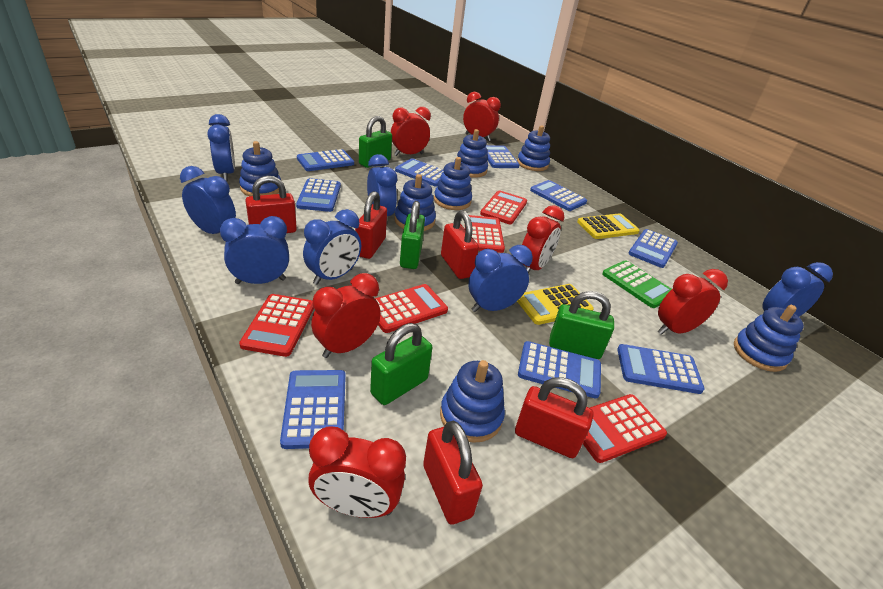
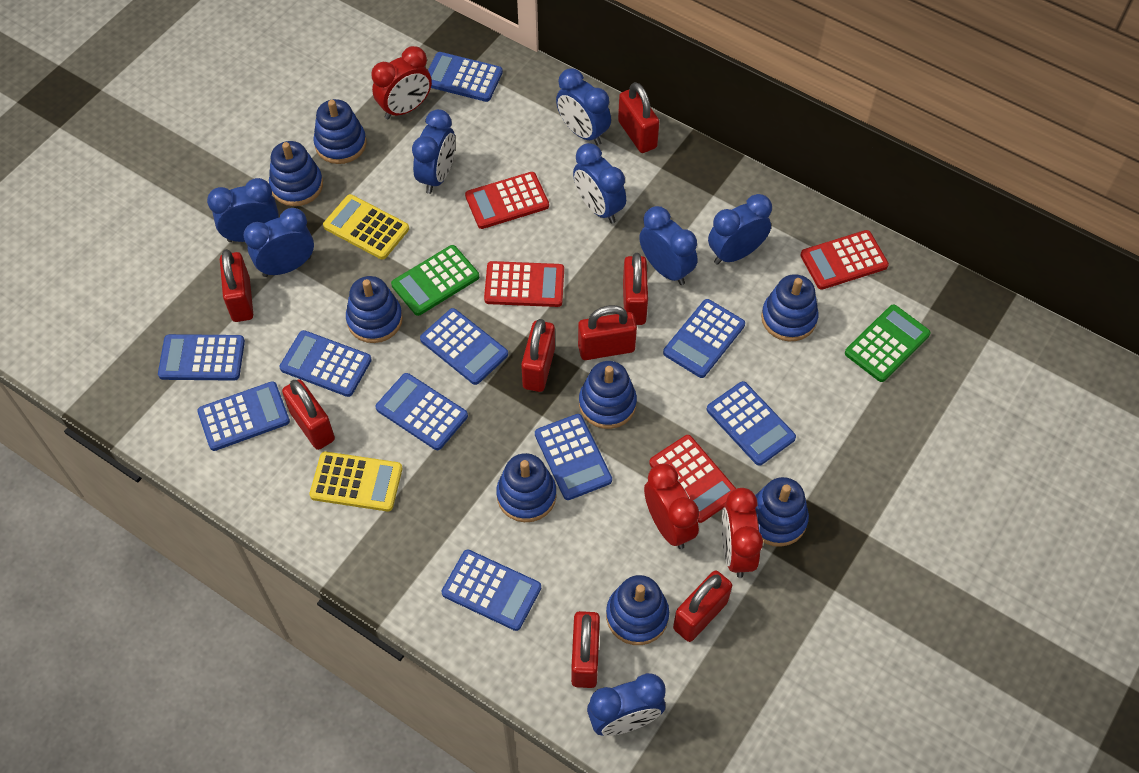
blue calculator: 9 -> 10
blue clock: 7 -> 8
blue stacking toy: 7 -> 8
green calculator: 1 -> 2
green padlock: 4 -> 0
red calculator: 5 -> 4
red clock: 6 -> 3
red padlock: 5 -> 8

